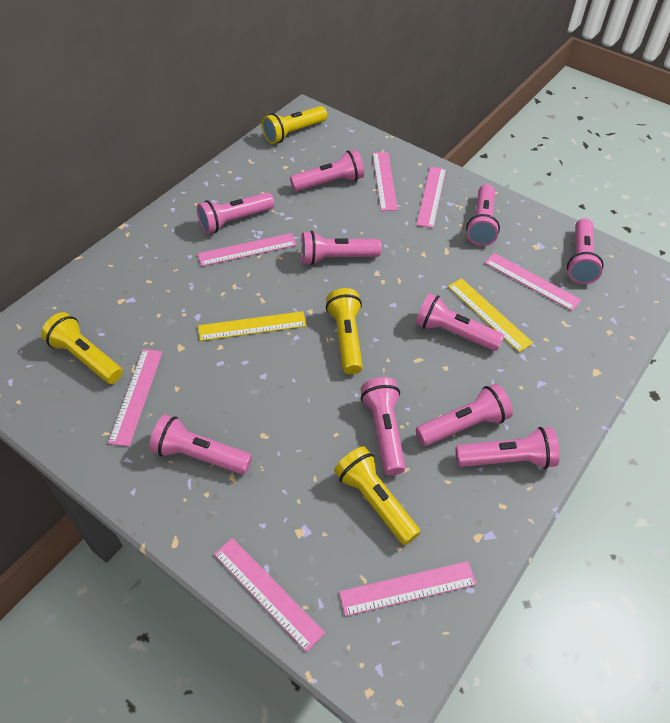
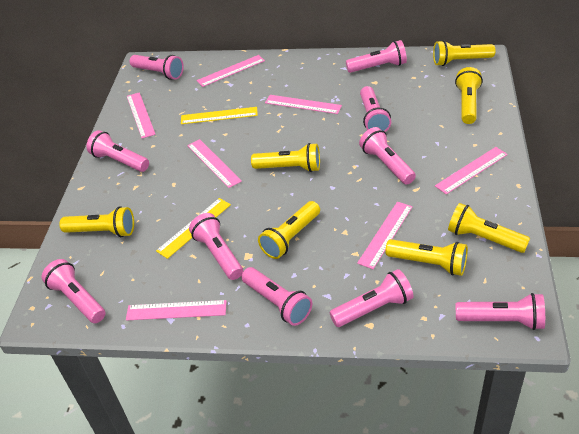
yellow flashlight: 4 -> 7

